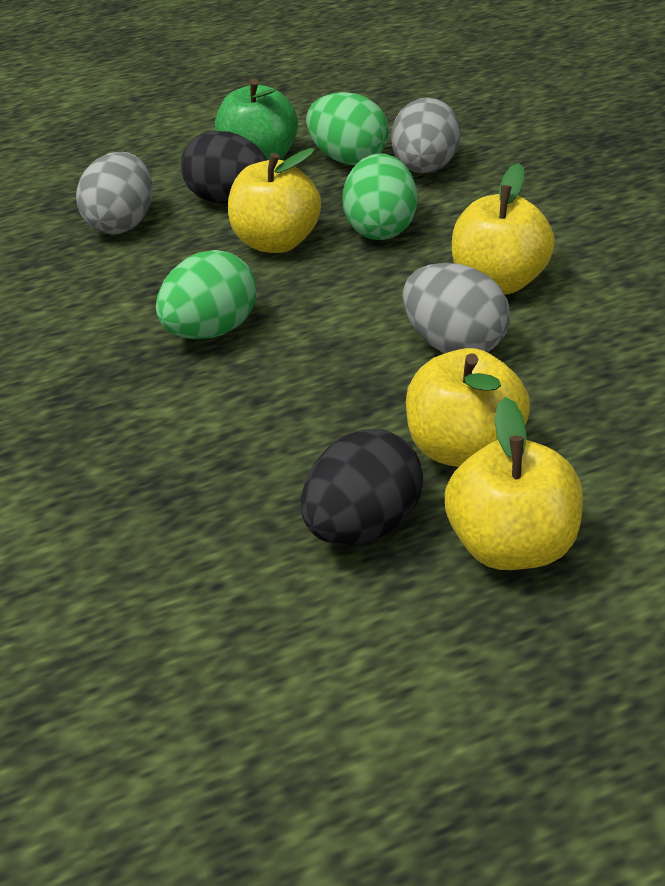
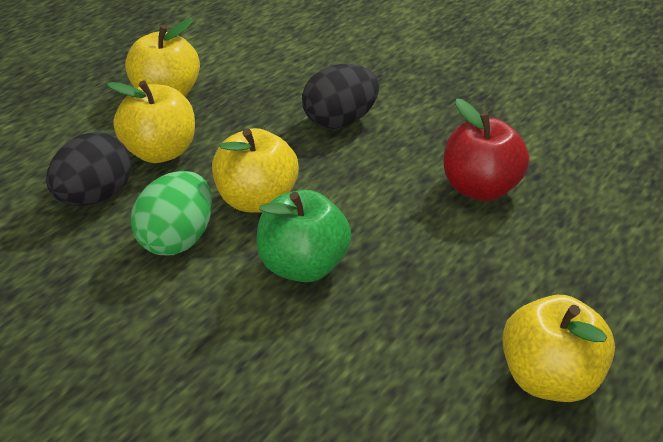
green egg: 3 -> 1
grey egg: 3 -> 0
red apple: 0 -> 1

